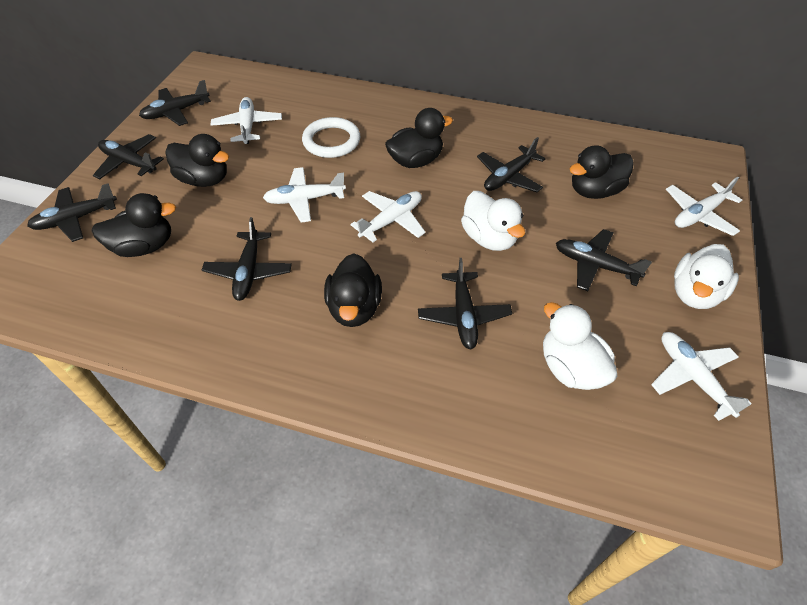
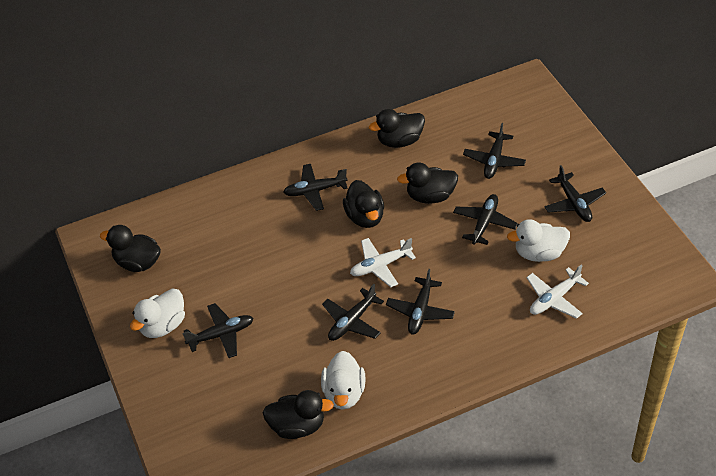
white plane: 5 -> 2
white ring: 1 -> 0

